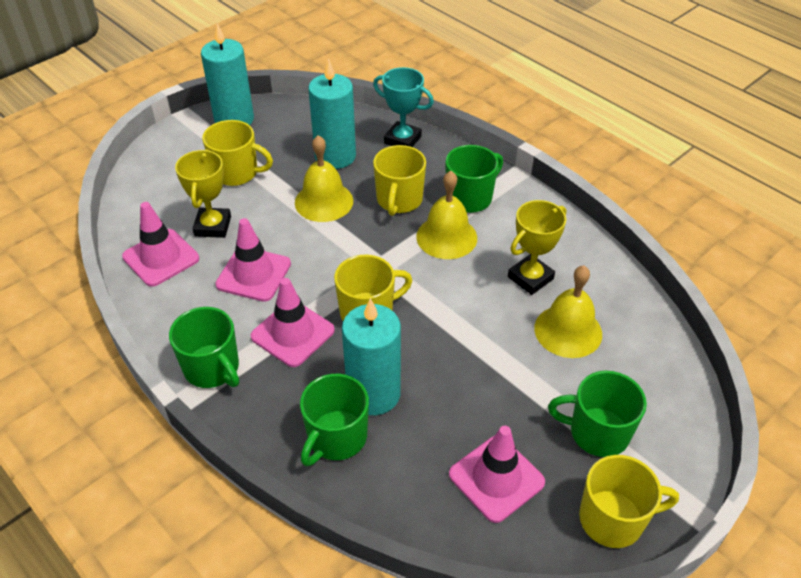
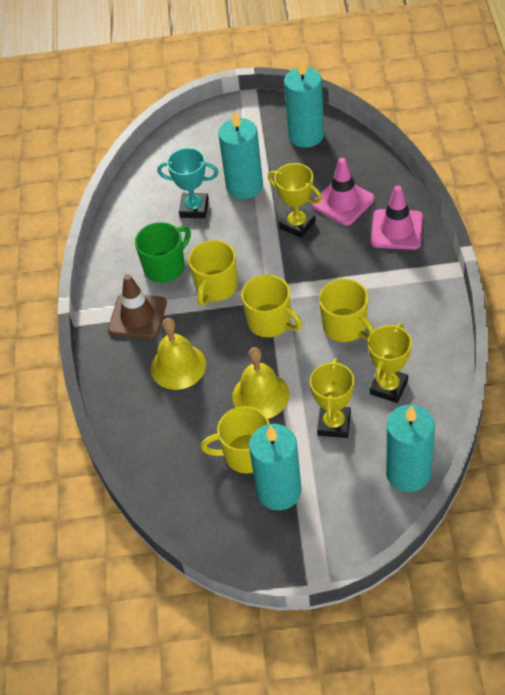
brown traffic cone: 0 -> 1
green mug: 4 -> 1
pink traffic cone: 4 -> 2
turquoise candle: 3 -> 4
yellow bell: 3 -> 2
yellow trophy: 2 -> 3

